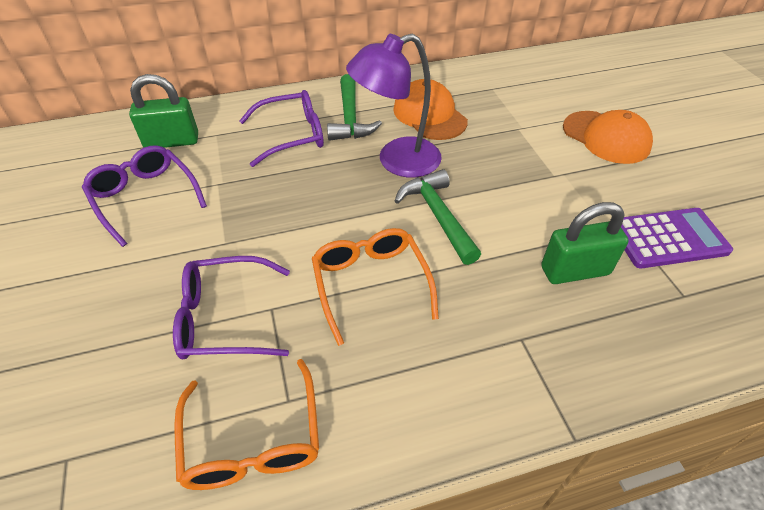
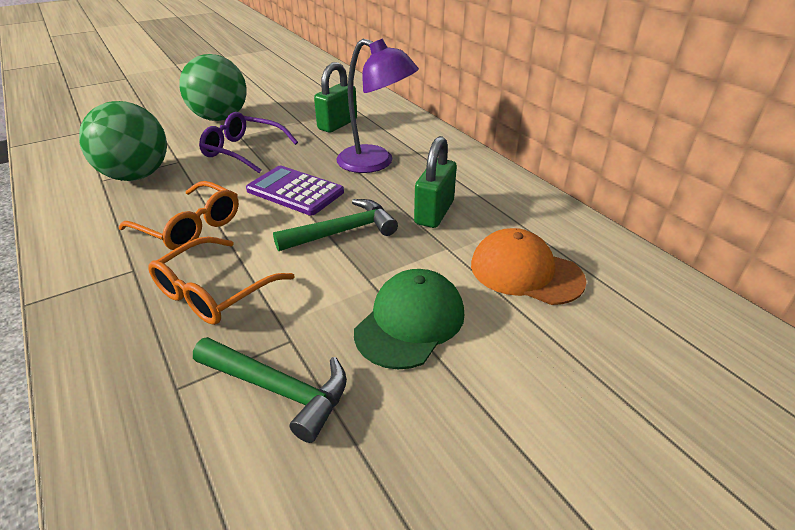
green ball: 0 -> 2
green cap: 0 -> 1
orange cap: 2 -> 1
purple glasses: 3 -> 1

